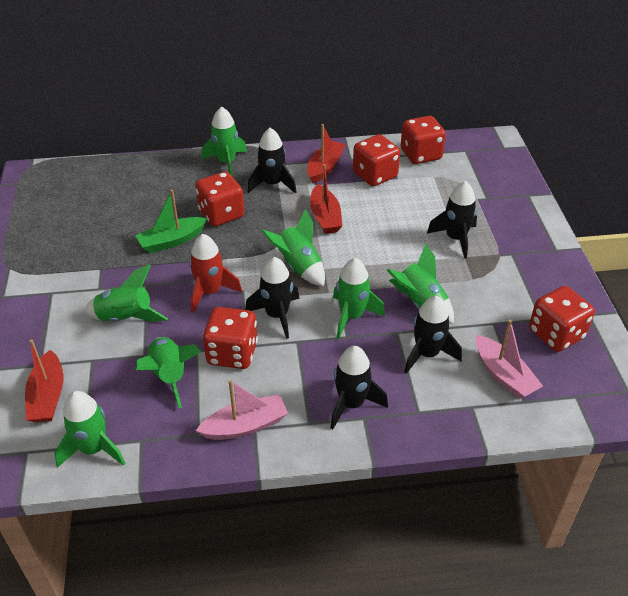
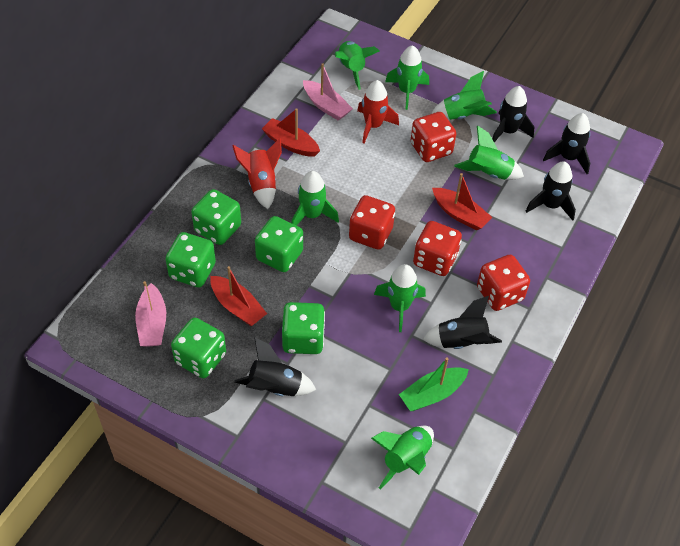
green dice: 0 -> 5
red dice: 5 -> 4
red rocket: 1 -> 2

